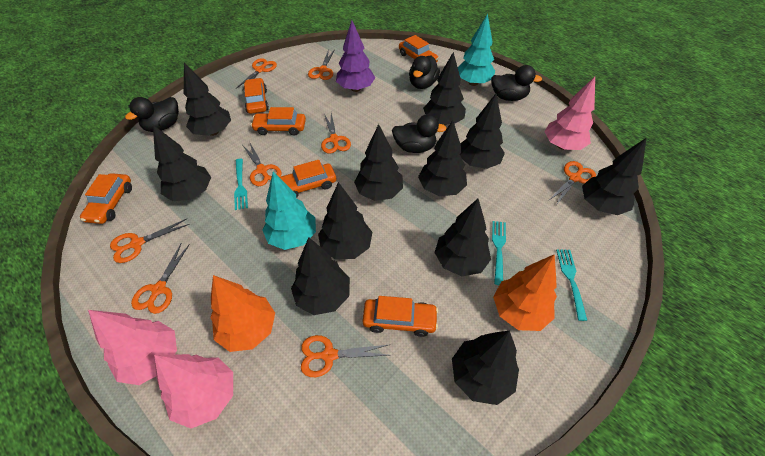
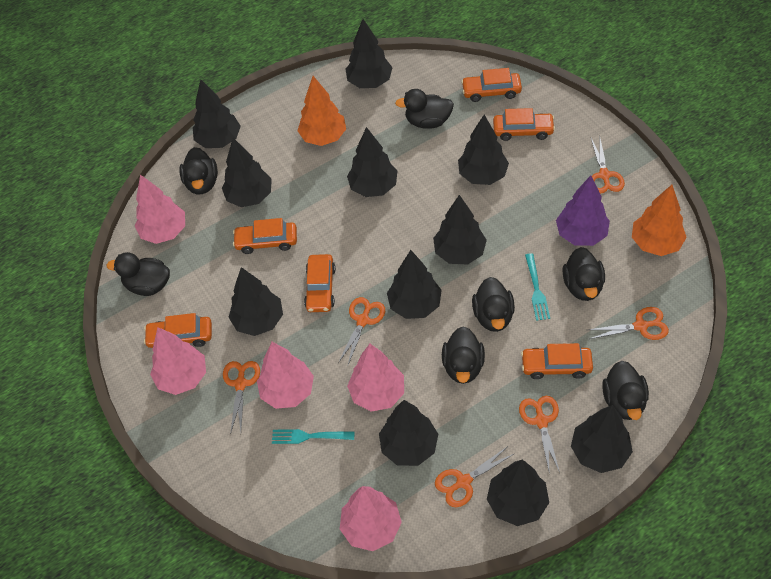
black duck: 4 -> 7
orange scissors: 8 -> 6
pink tree: 3 -> 5
turquoise fork: 3 -> 2
turquoise tree: 2 -> 0

